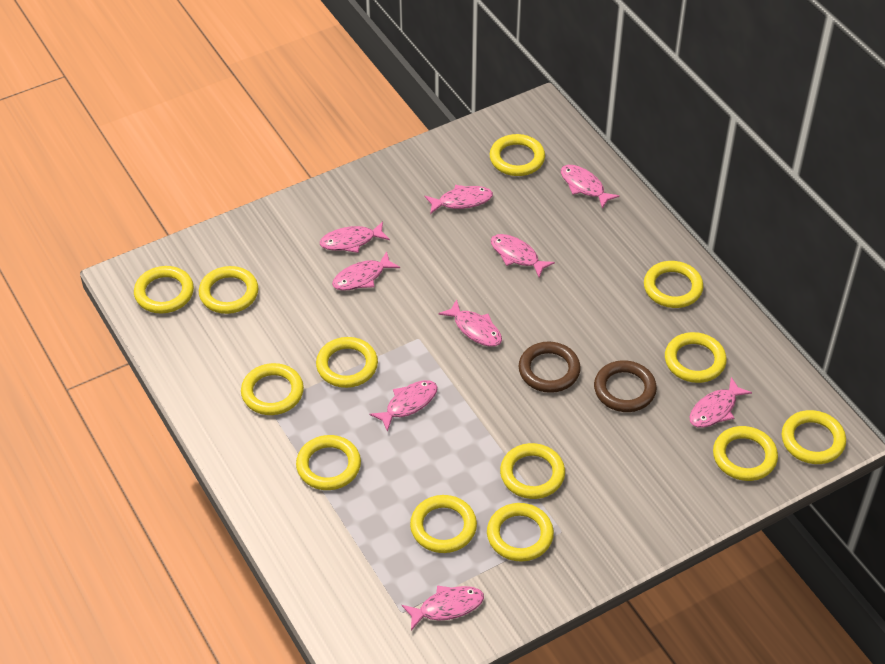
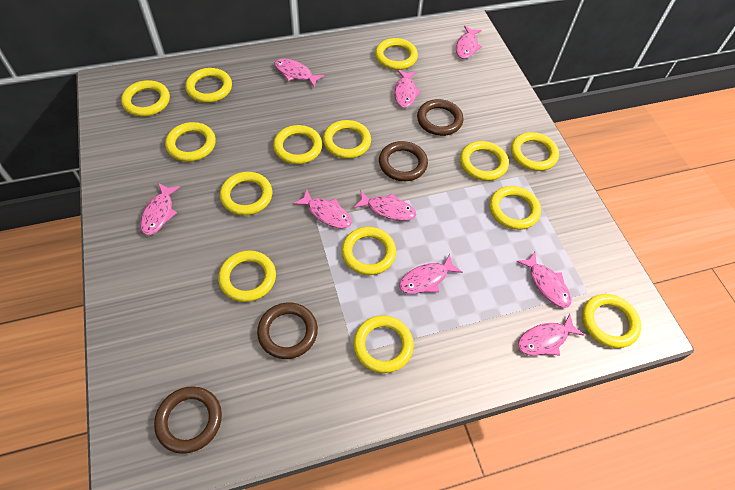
brown ring: 2 -> 4
yellow ring: 13 -> 14

